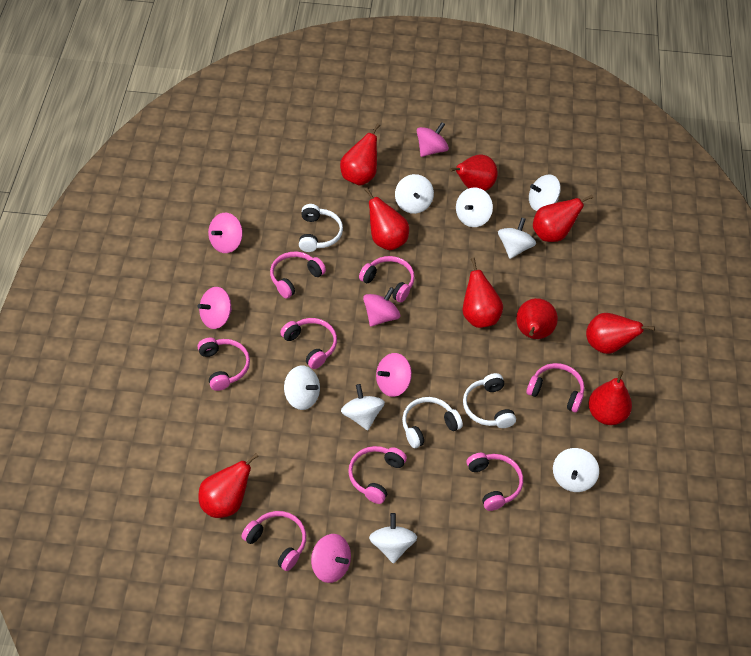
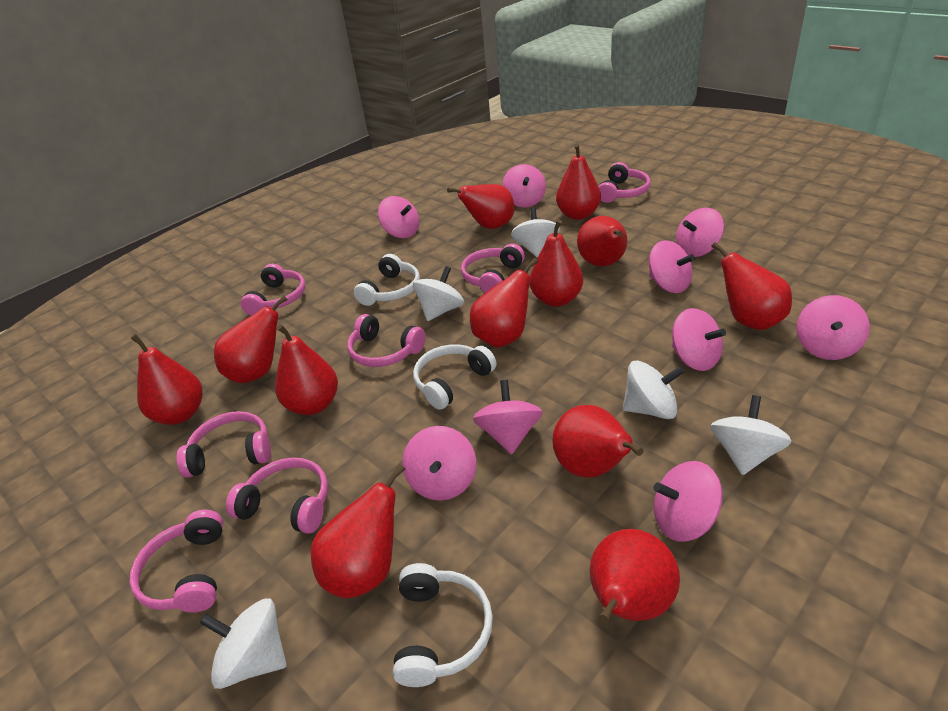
pink headphones: 8 -> 7
pink spinning top: 6 -> 9
red pear: 9 -> 12
white spinning top: 8 -> 5

